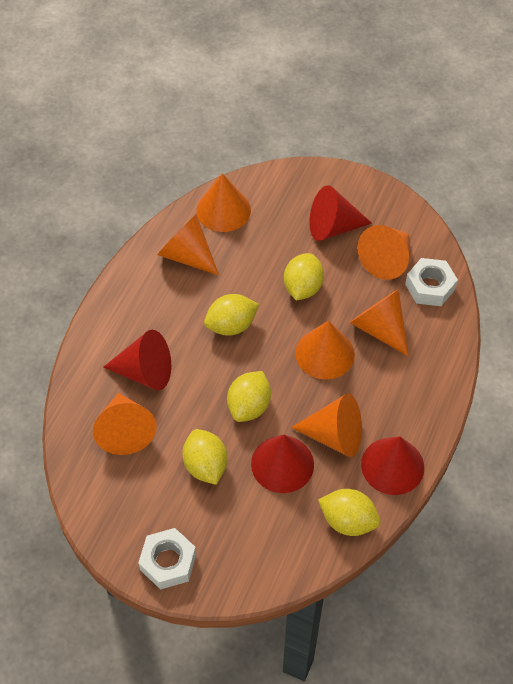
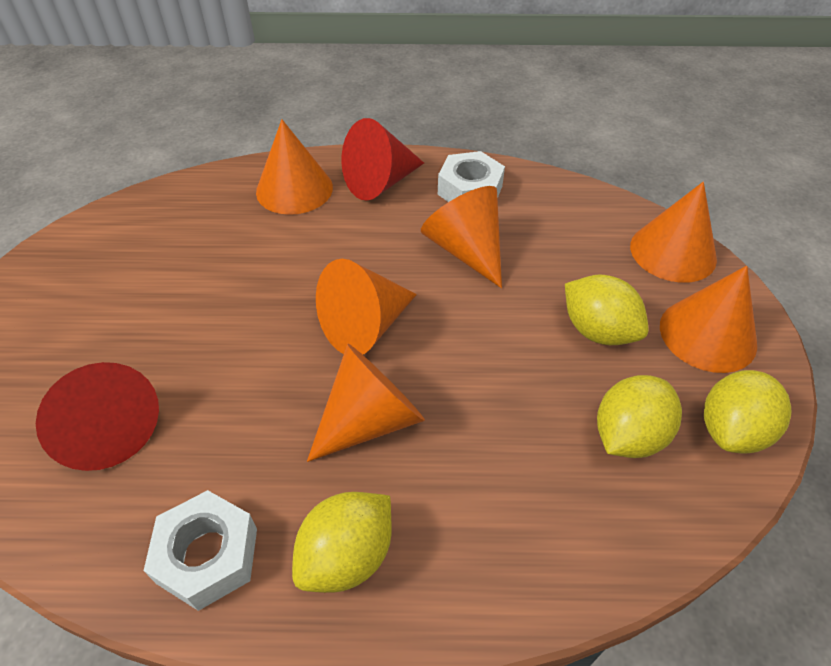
orange cone: 7 -> 6
red cone: 4 -> 2
yellow lemon: 5 -> 4

